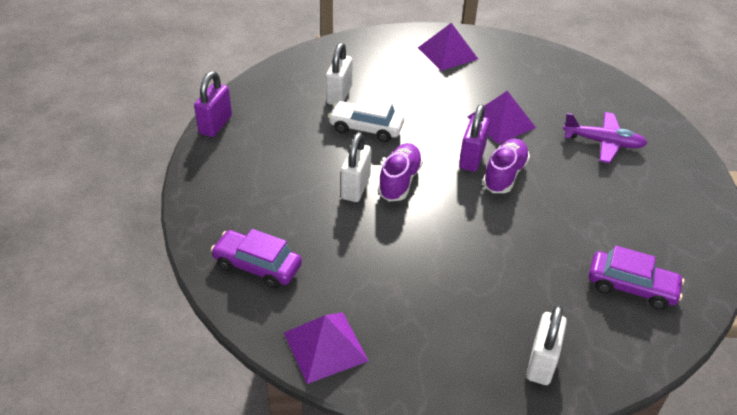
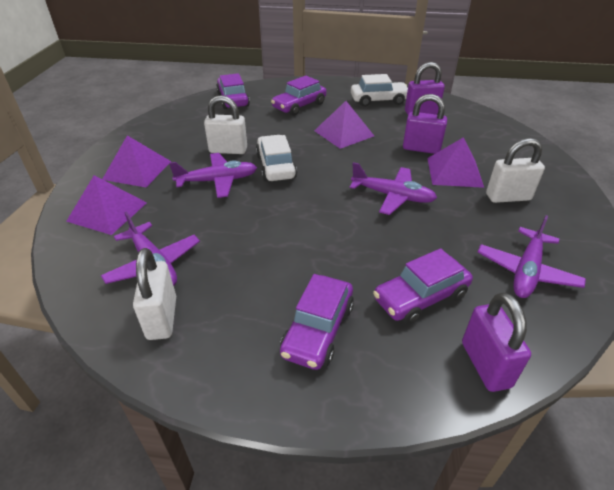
purple car: 2 -> 4
purple padlock: 2 -> 3
purple plane: 1 -> 4
purple pyramid: 3 -> 4
purple shoe: 2 -> 0
white car: 1 -> 2

